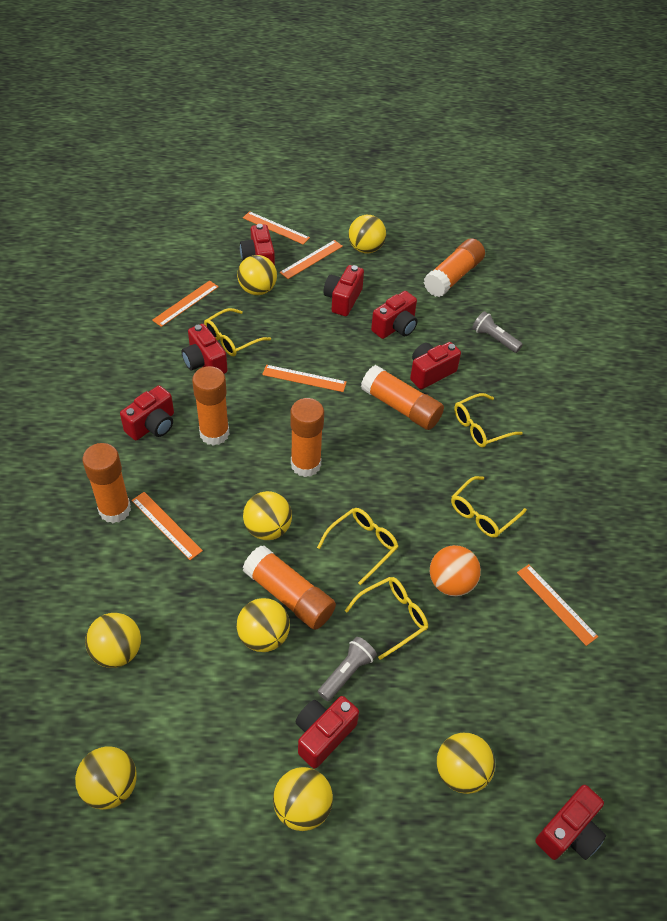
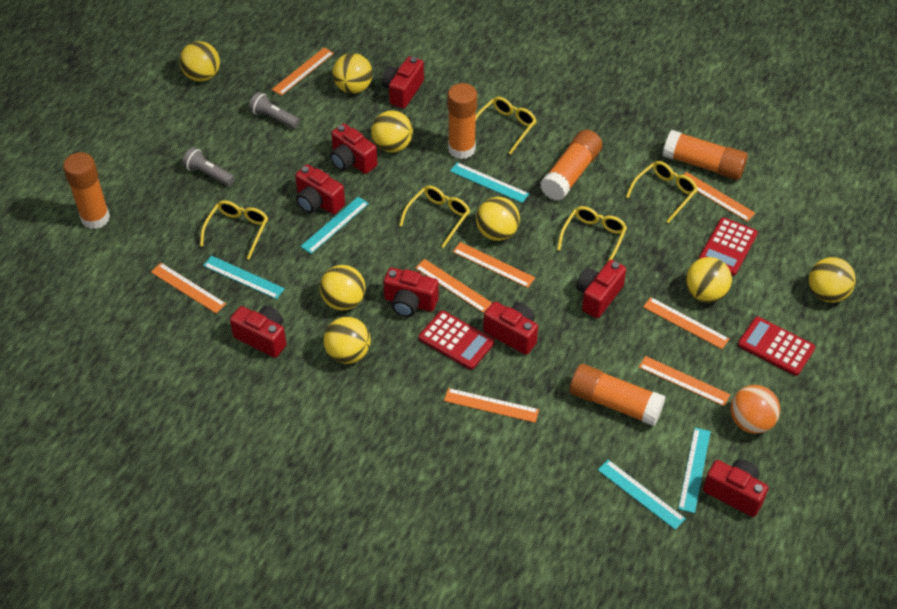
orange glue stick: 6 -> 5
orange ruler: 6 -> 8
red calculator: 0 -> 3
turquoise ruler: 0 -> 5

